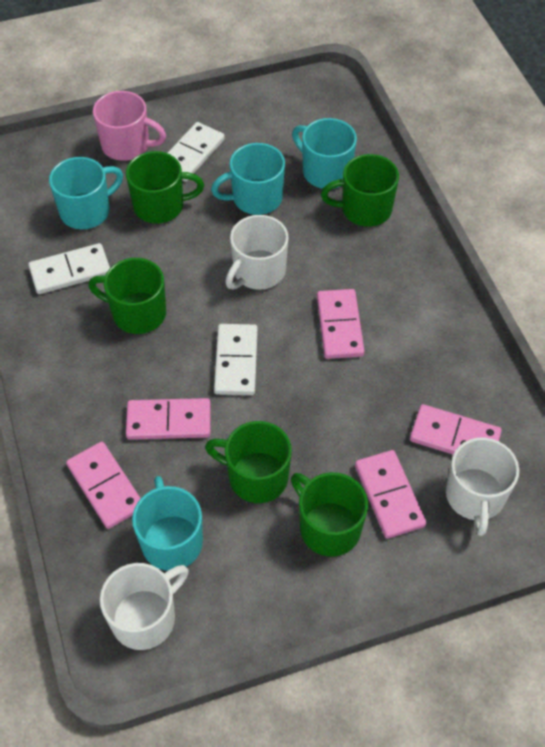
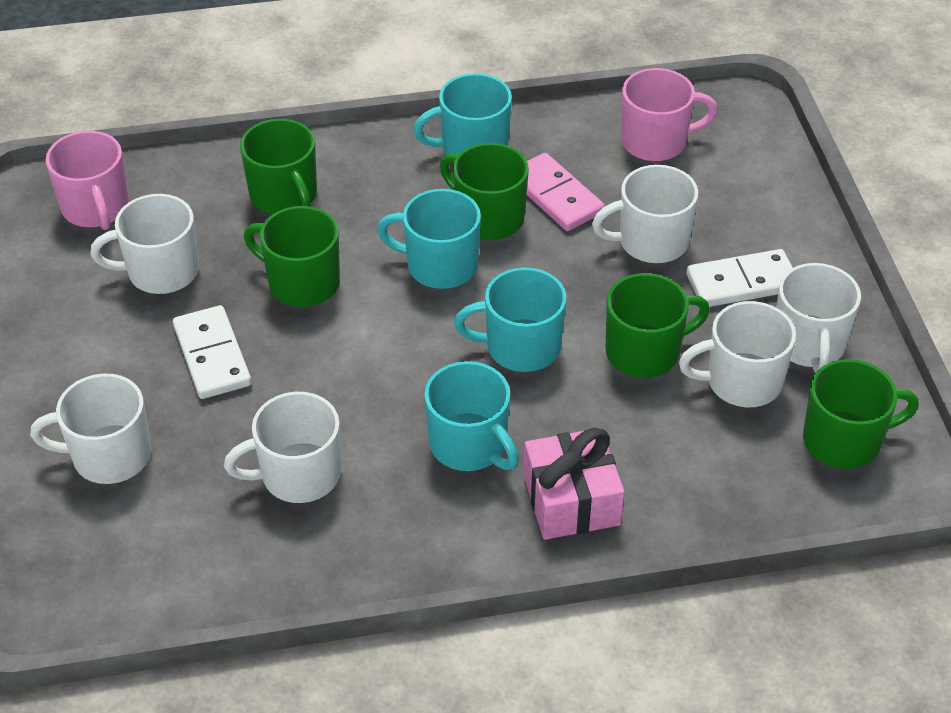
pink domino: 5 -> 1
pink gift: 0 -> 1
pink mug: 1 -> 2
white domino: 3 -> 2
white mug: 3 -> 6

